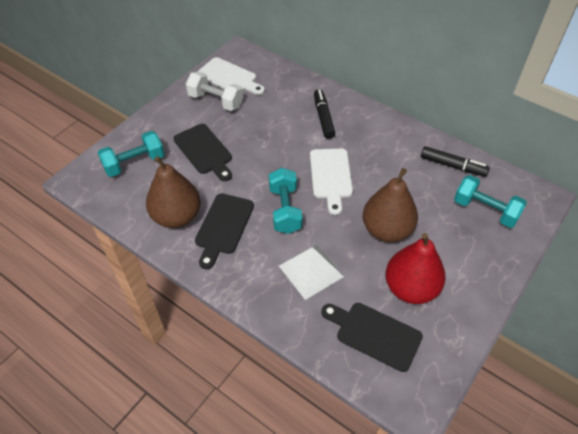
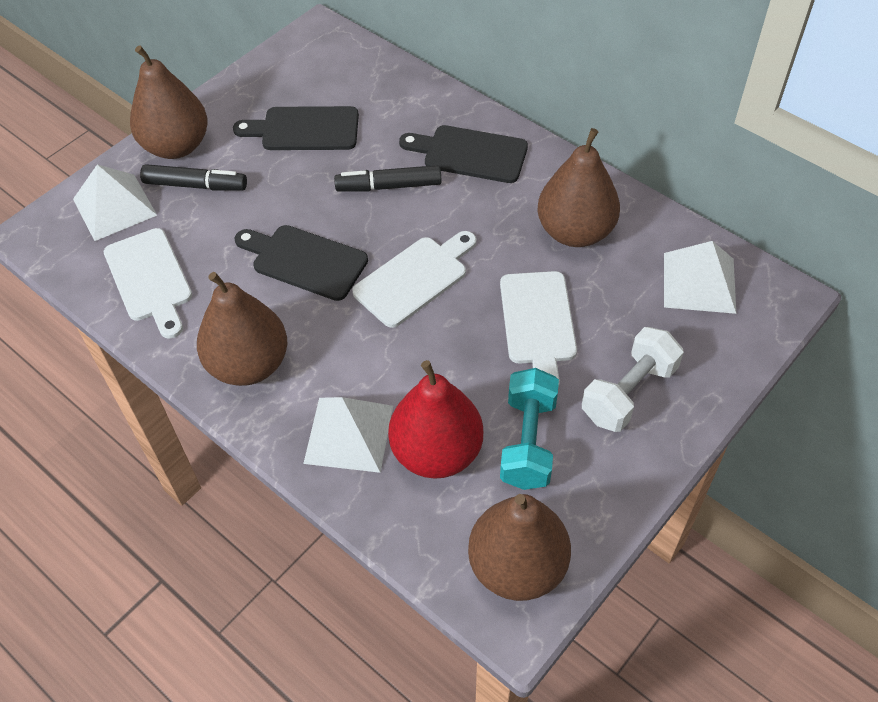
brown pear: 2 -> 4
turquoise dumbbell: 3 -> 1
white cutting board: 2 -> 3
white pyramid: 1 -> 3

